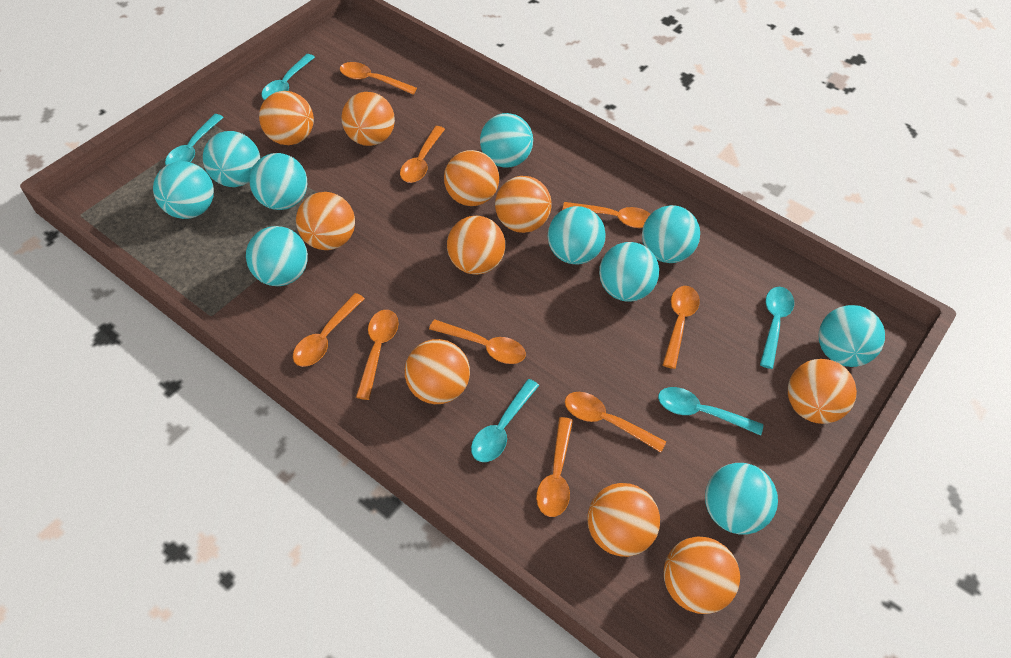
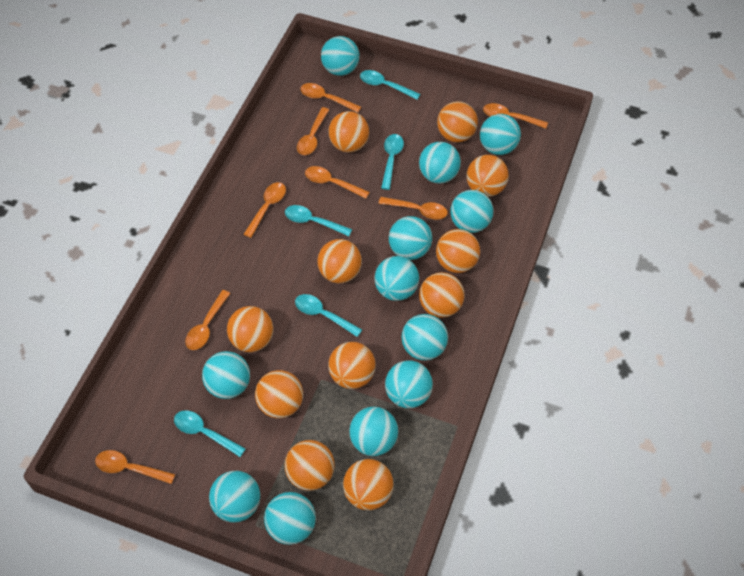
orange ball: 10 -> 11
orange spoon: 9 -> 8
turquoise ball: 10 -> 12

